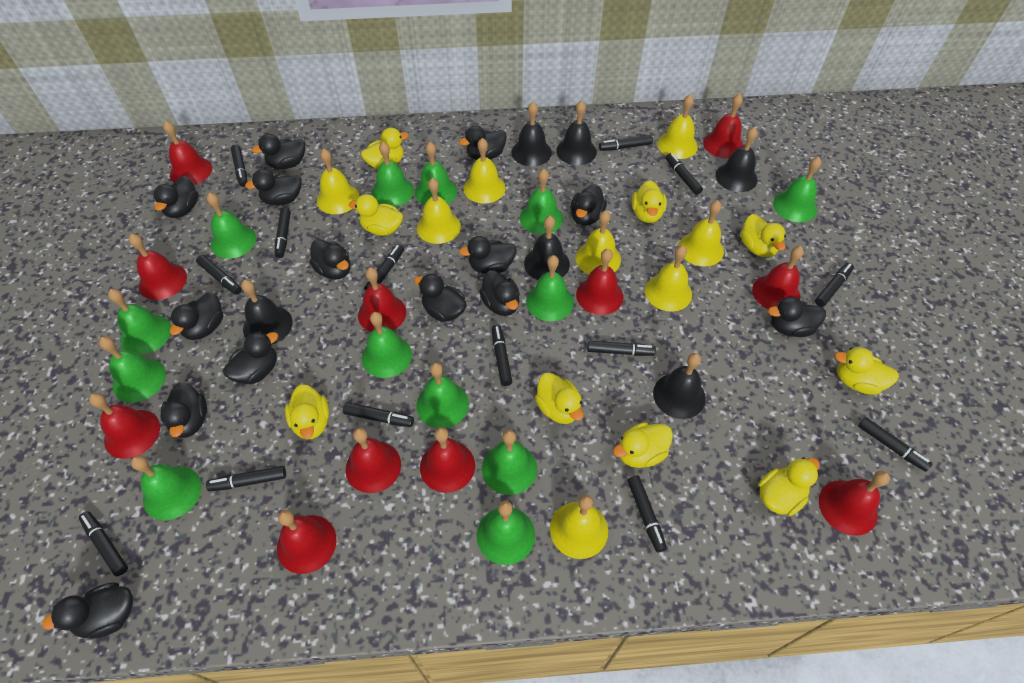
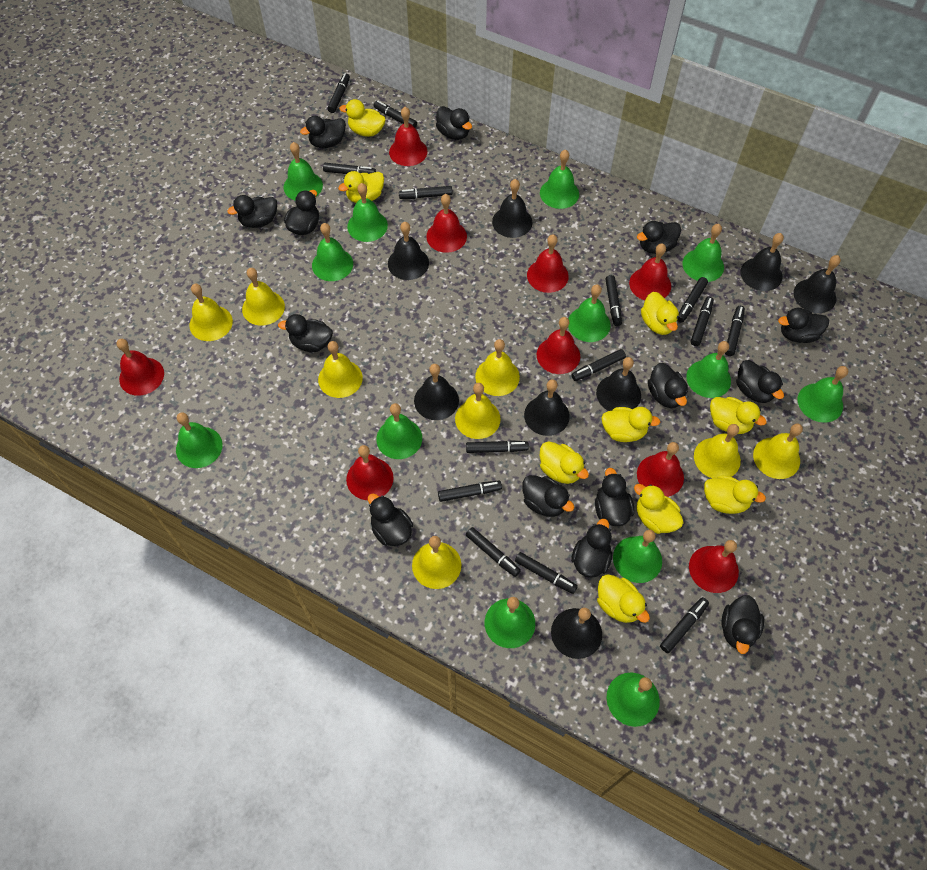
black bell: 6 -> 8
red bell: 11 -> 9

